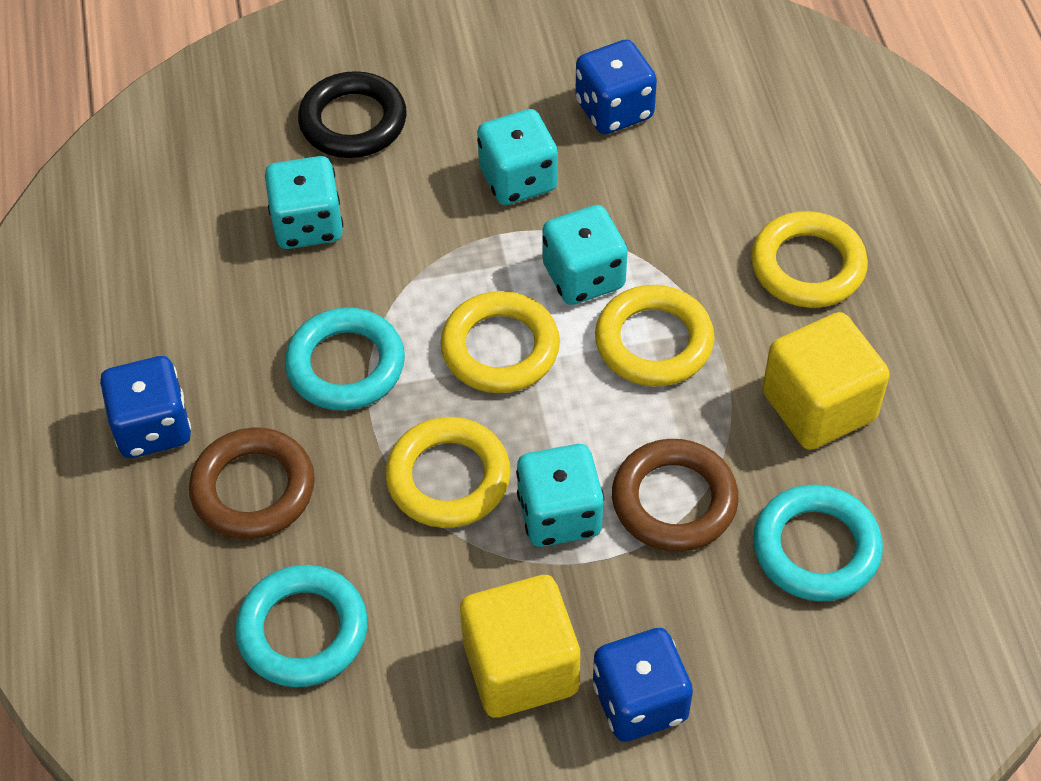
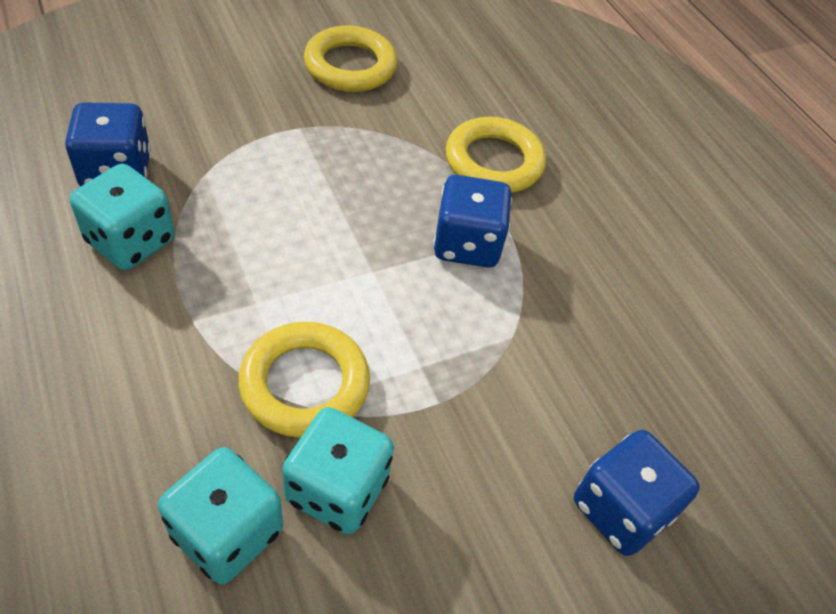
black ring: 1 -> 0
brown ring: 2 -> 0
turquoise dice: 4 -> 3
turquoise ring: 3 -> 0
yellow cube: 2 -> 0
yellow ring: 4 -> 3

